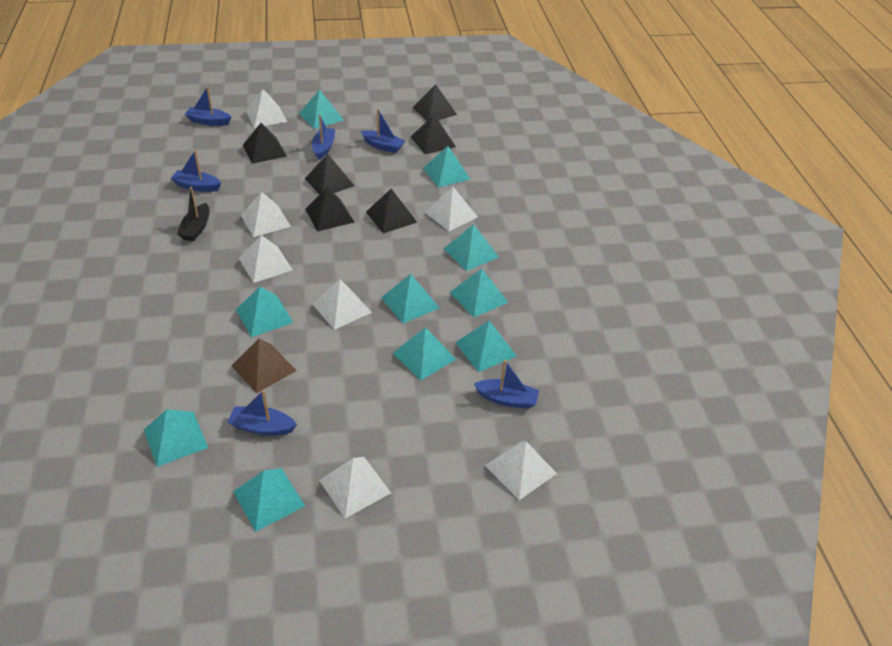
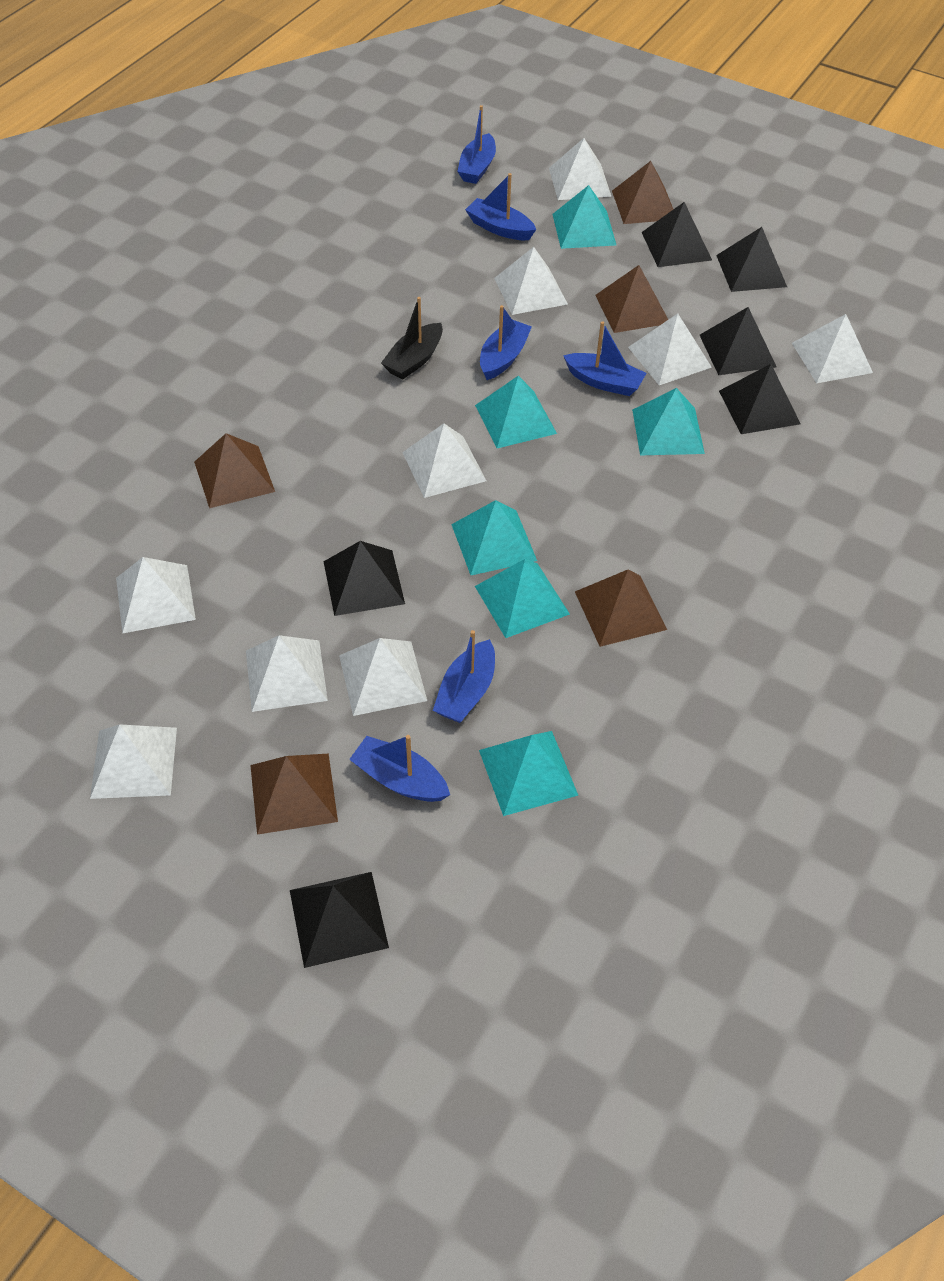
brown pyramid: 1 -> 5
turquoise pyramid: 10 -> 6
white pyramid: 7 -> 9

